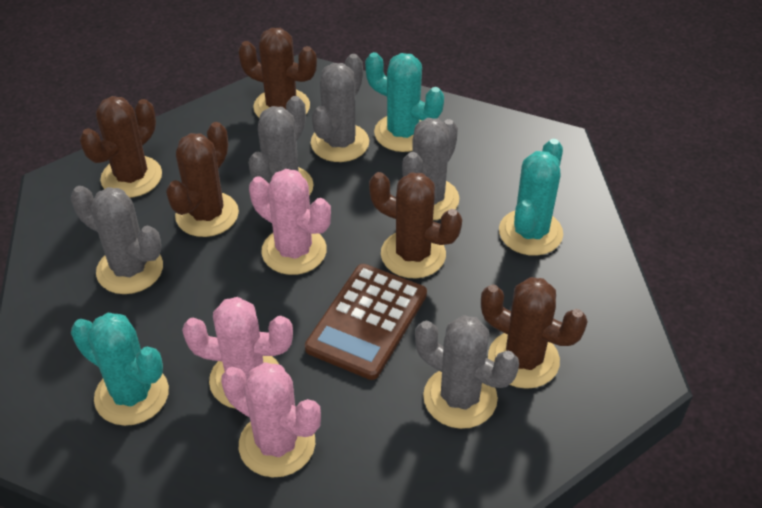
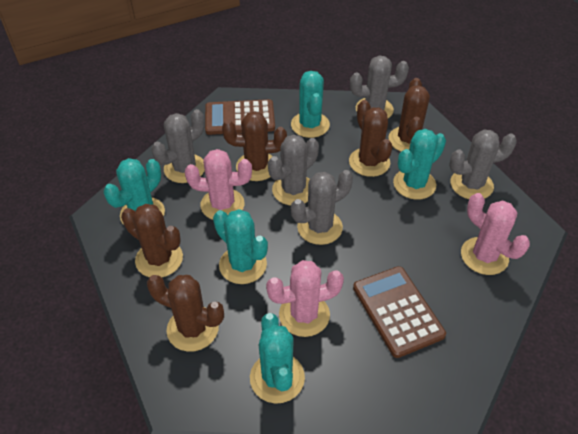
brown calculator: 1 -> 2
turquoise cactus: 3 -> 5

